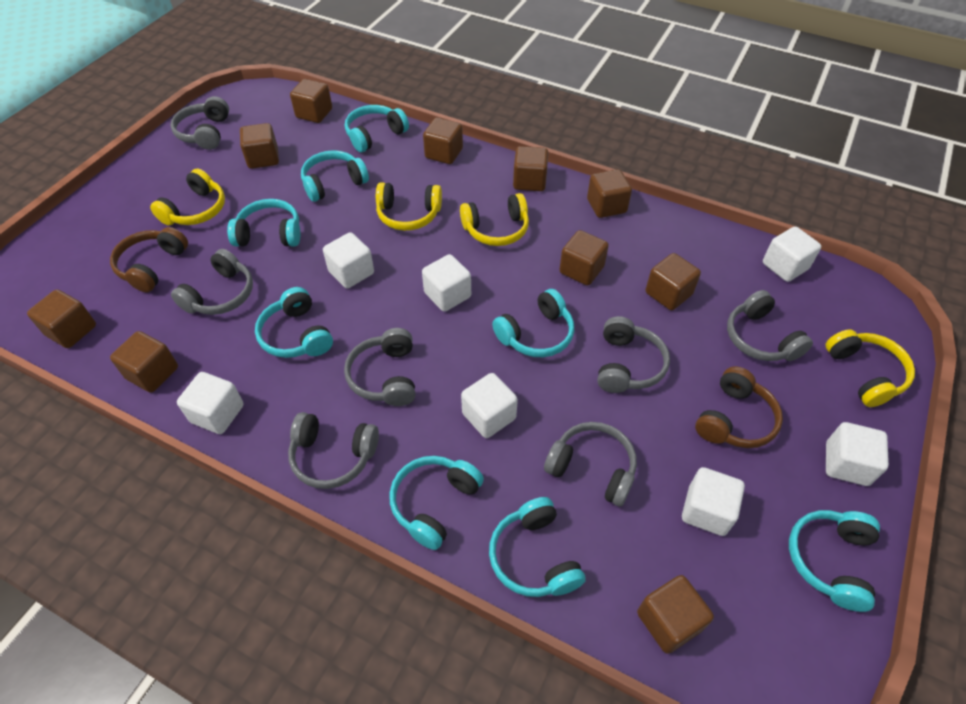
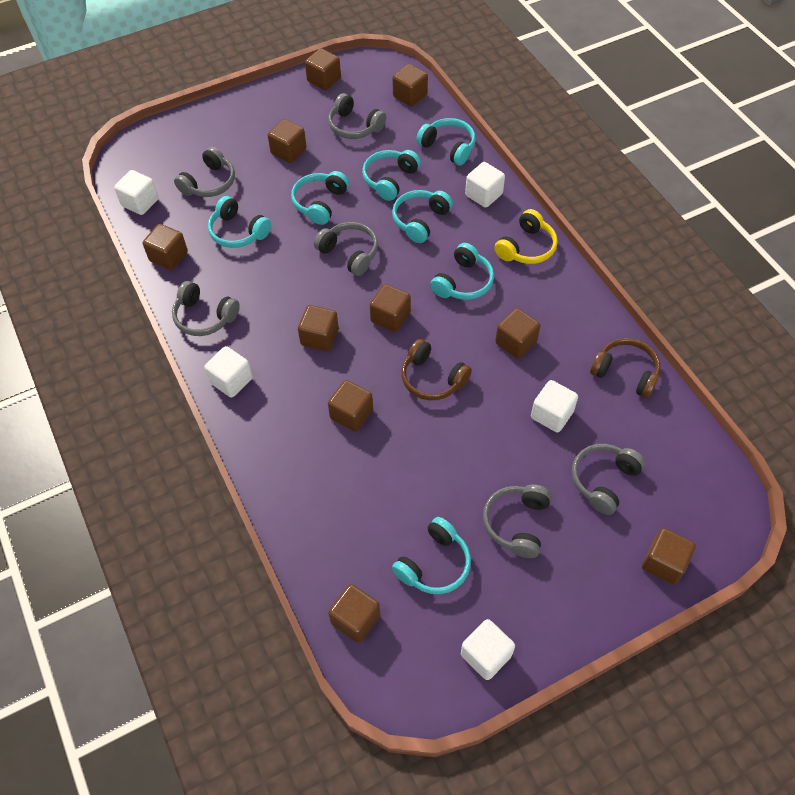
grey headphones: 7 -> 6
turquoise headphones: 8 -> 7
white cube: 7 -> 5
yellow headphones: 4 -> 1

